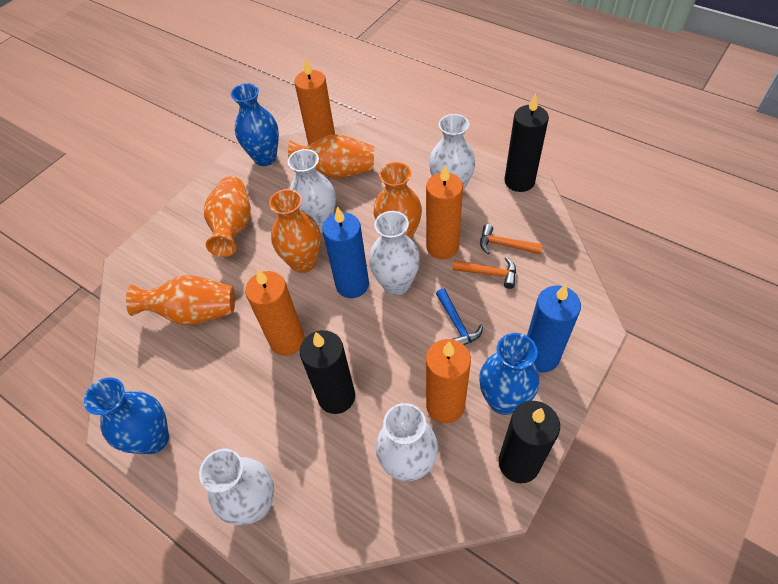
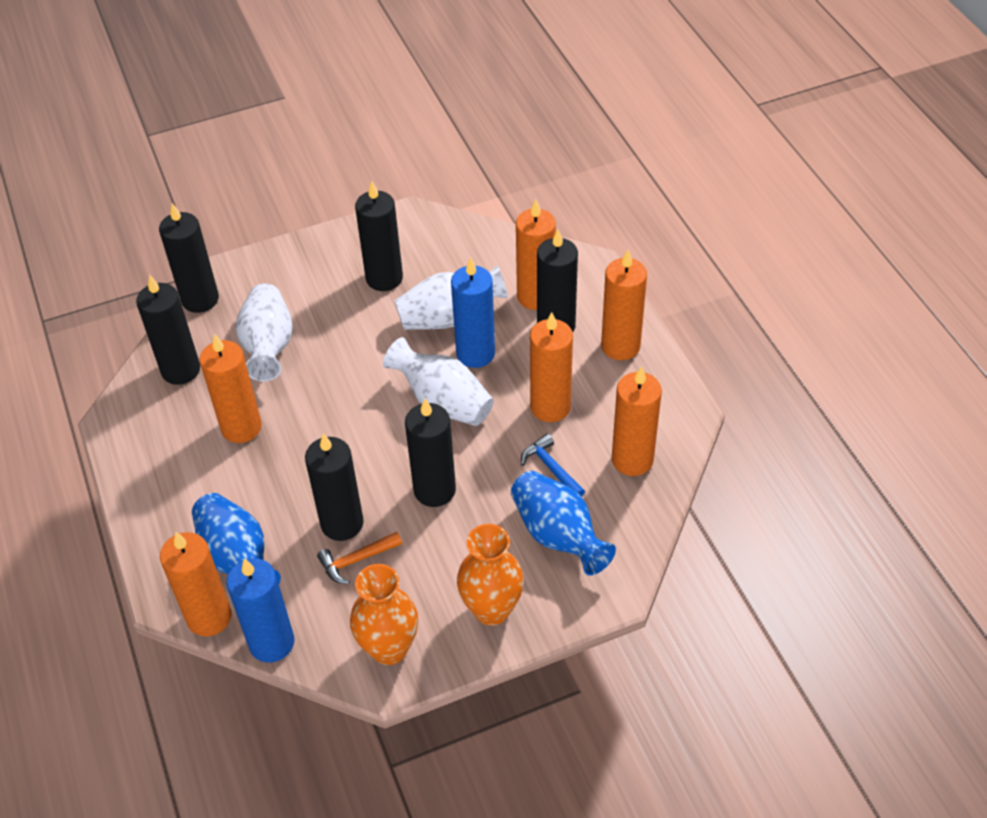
black candle: 3 -> 6
blue vase: 3 -> 2
orange candle: 4 -> 6
orange hammer: 2 -> 1
orange vase: 5 -> 2
white vase: 5 -> 3

